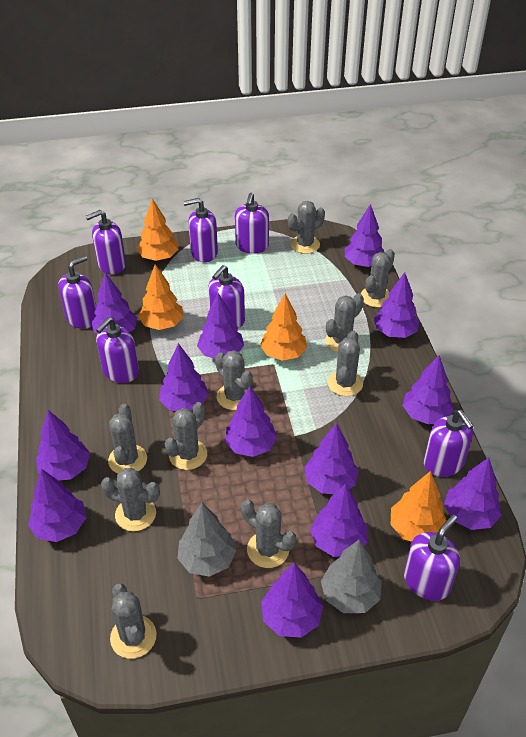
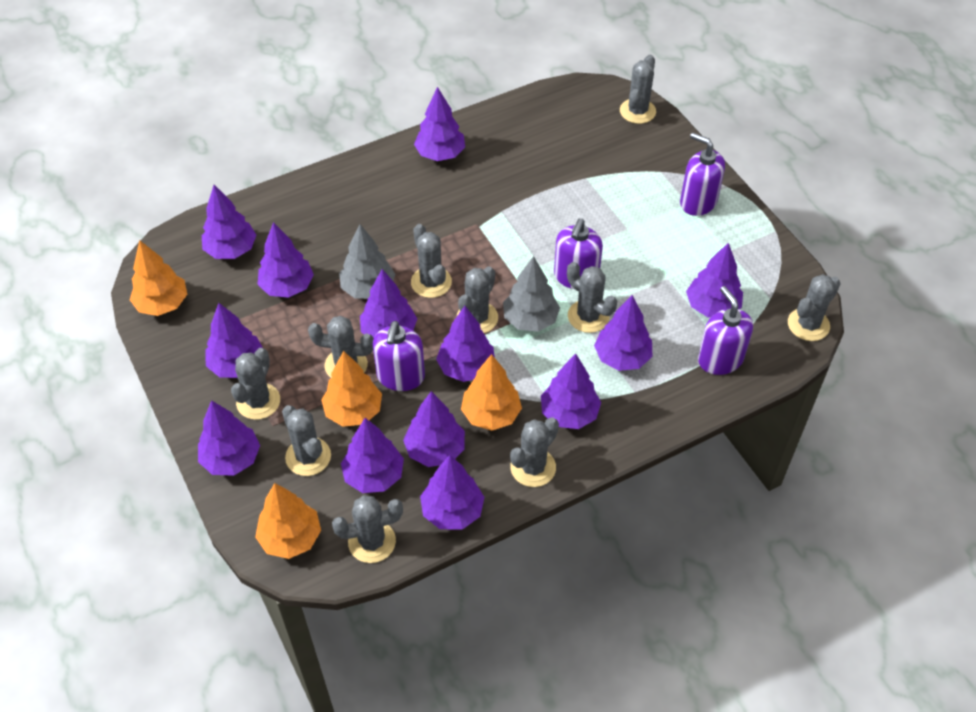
purple soap dispenser: 8 -> 4

